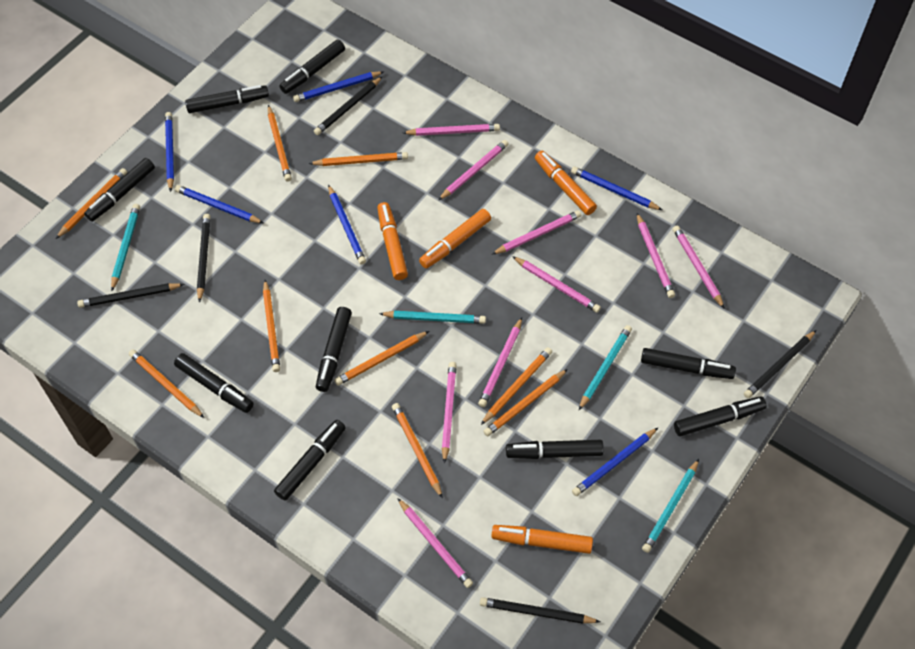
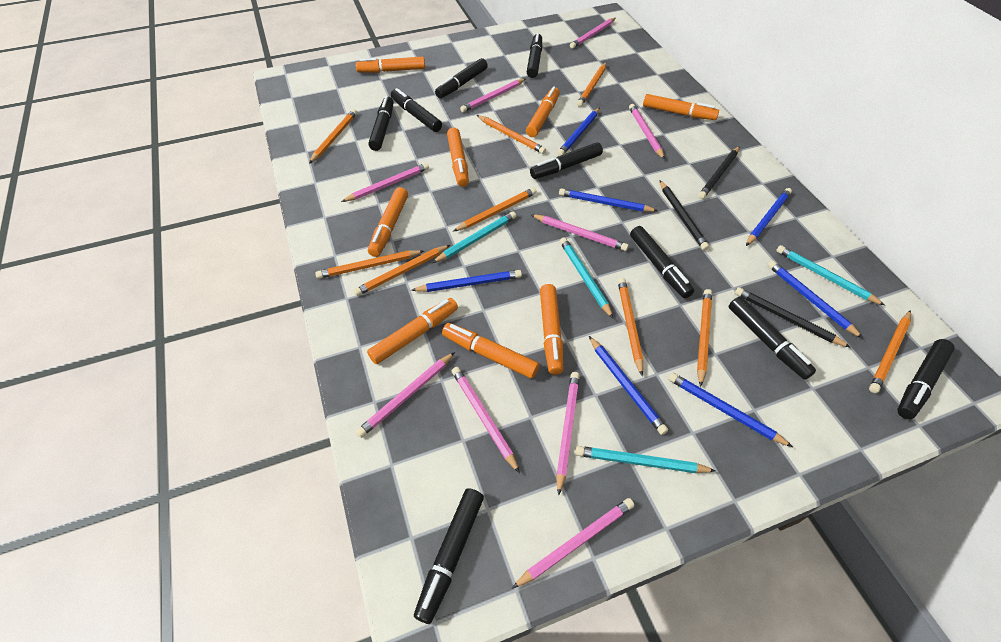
black pencil: 5 -> 3
blue pencil: 6 -> 7
orange marker: 4 -> 8

